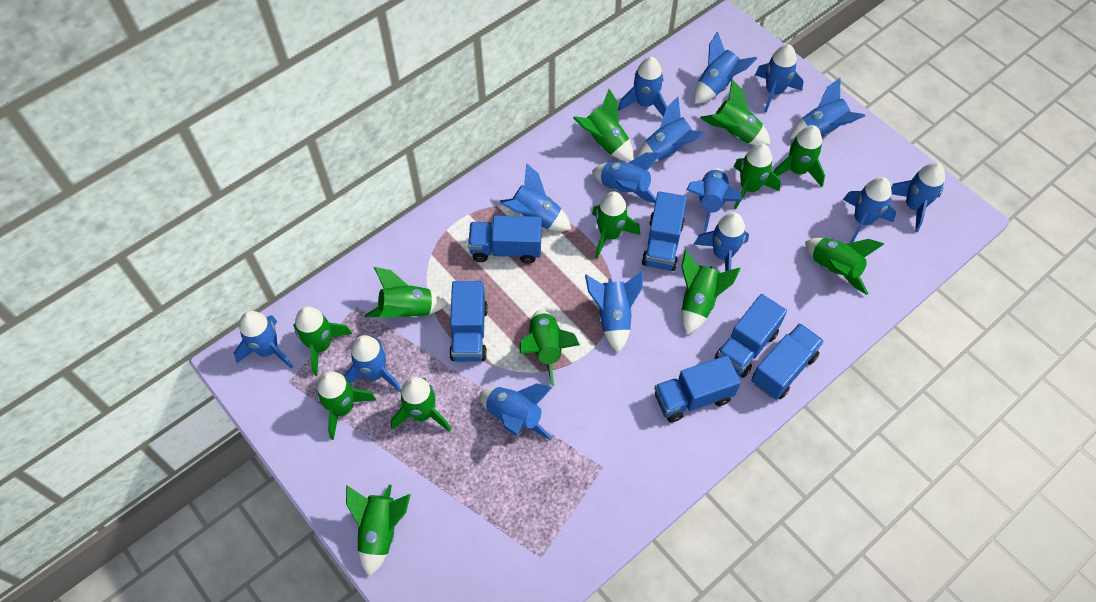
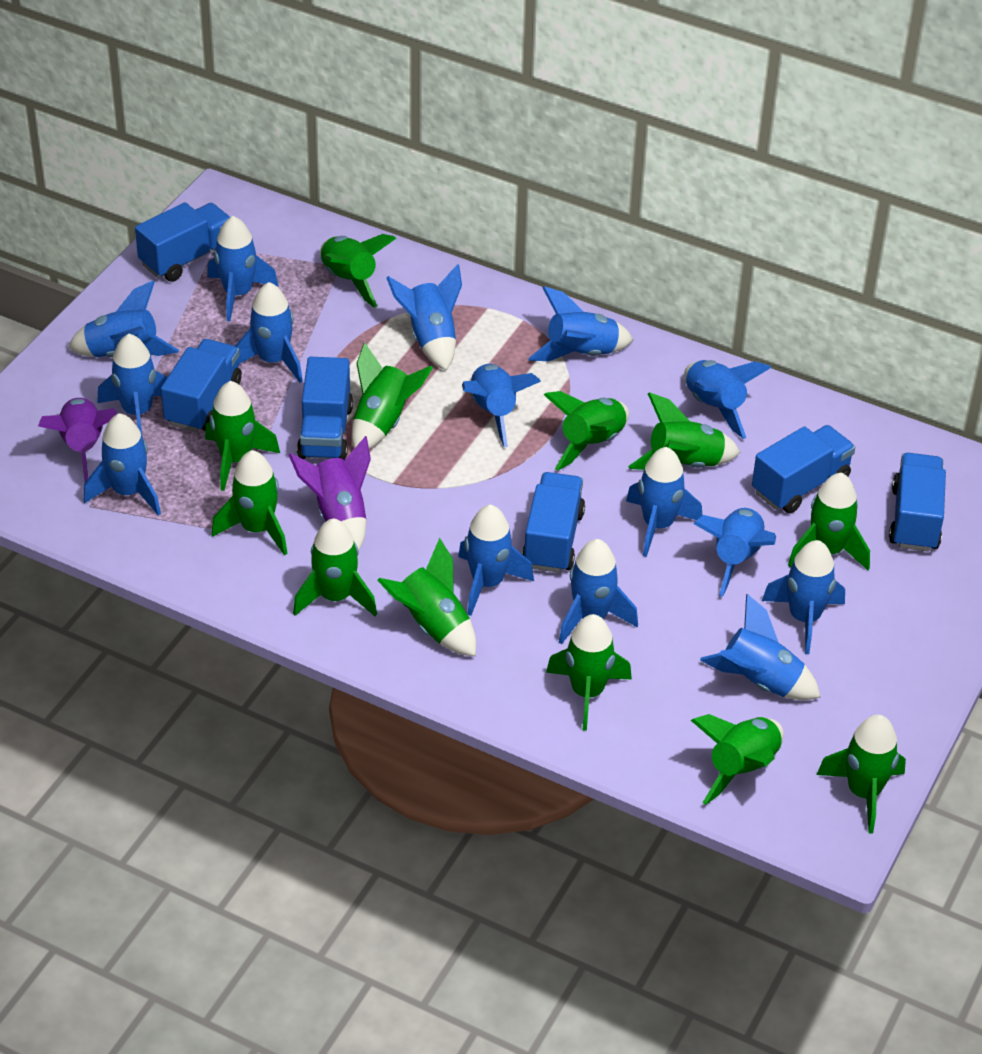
green rocket: 13 -> 12
purple rocket: 0 -> 2

